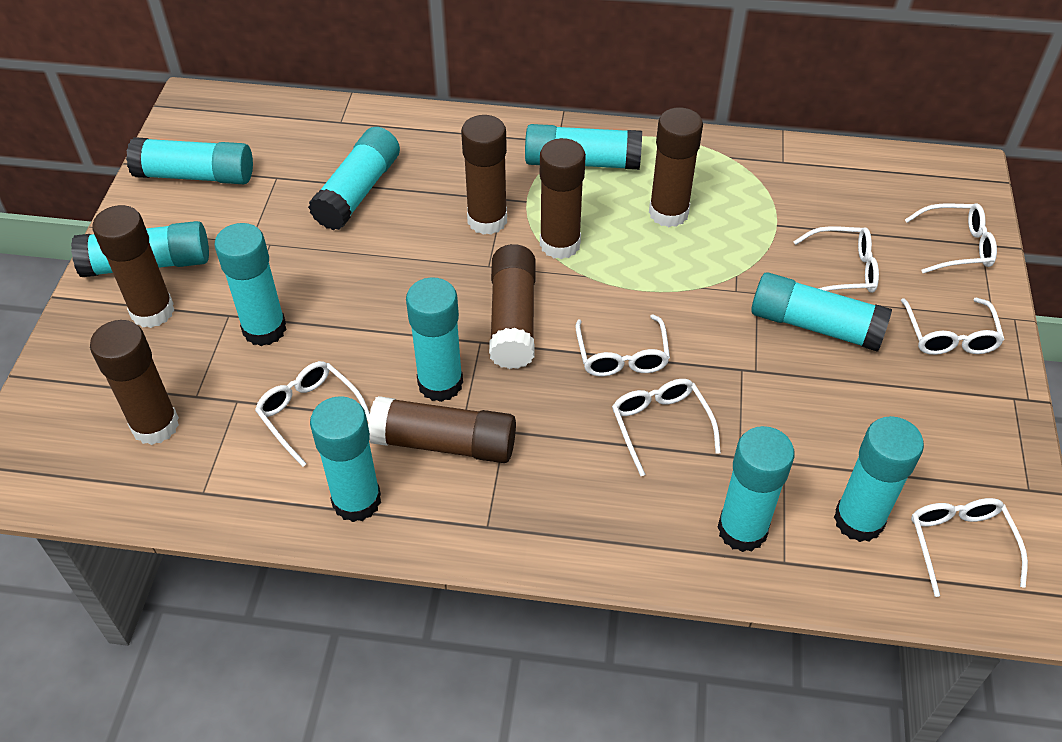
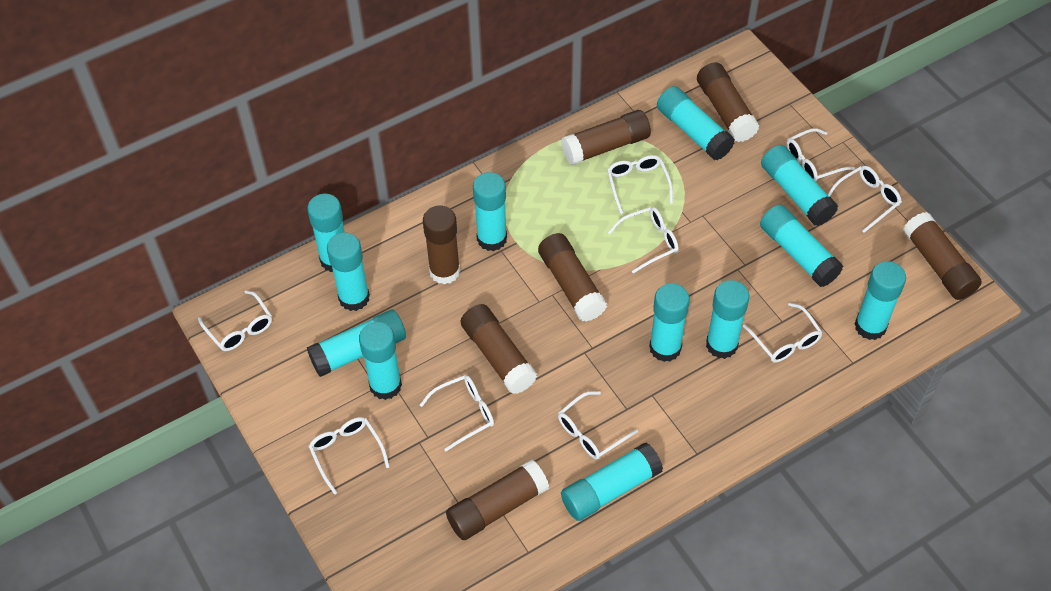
turquoise glue stick: 10 -> 12
white glasses: 7 -> 9

